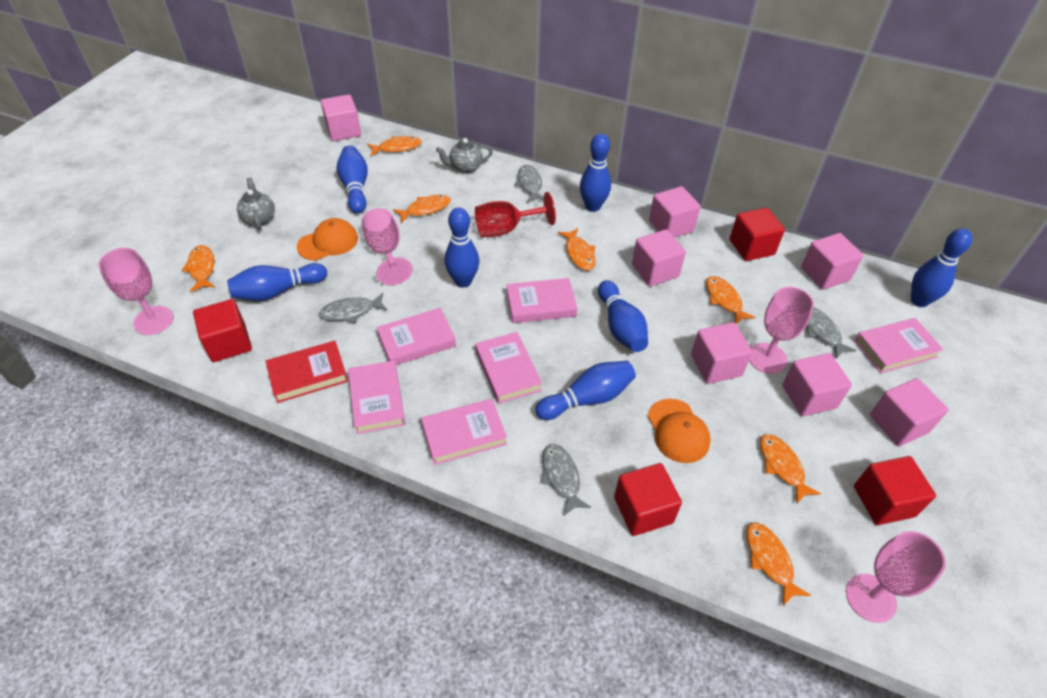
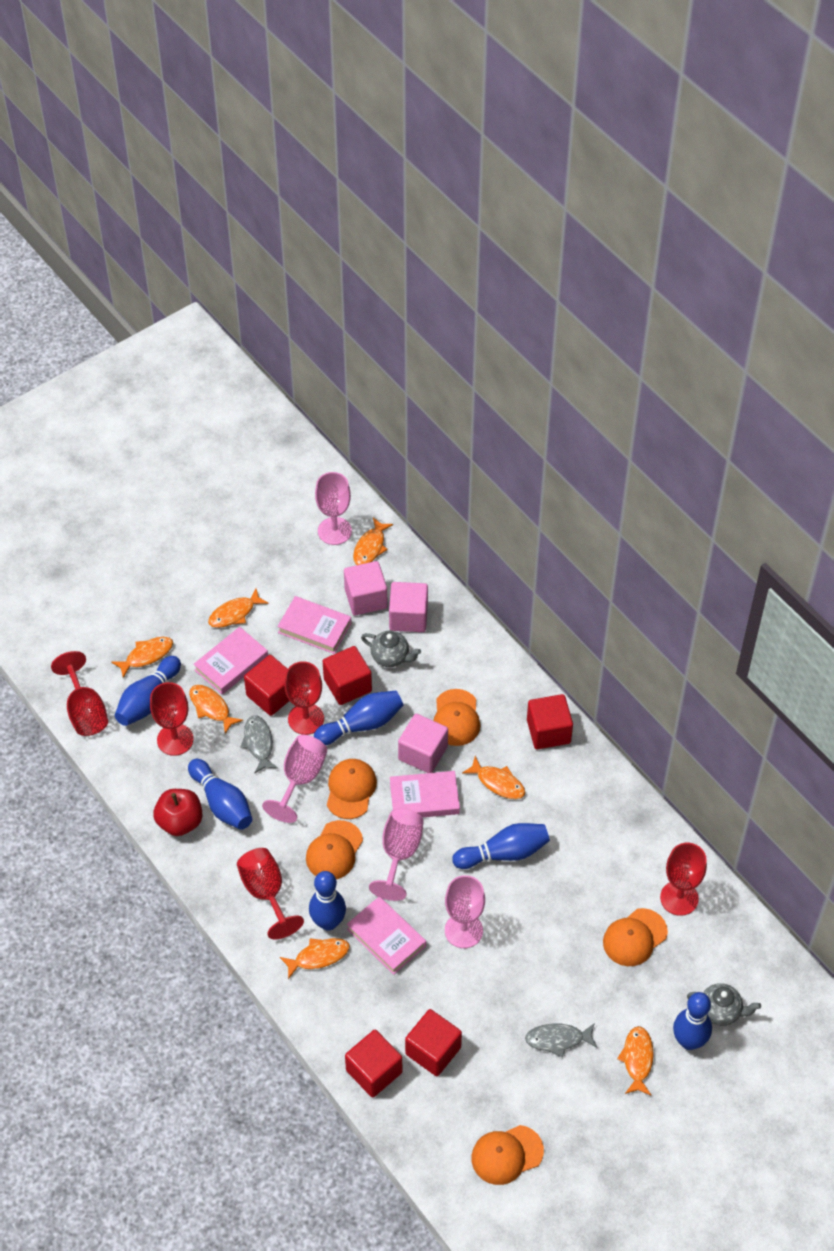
blue bowling pin: 7 -> 6
grey fish: 4 -> 2
orange cap: 2 -> 5
pink book: 6 -> 4
pink cube: 7 -> 3
red apple: 0 -> 1
red book: 1 -> 0
red cube: 4 -> 5
red goblet: 1 -> 5

